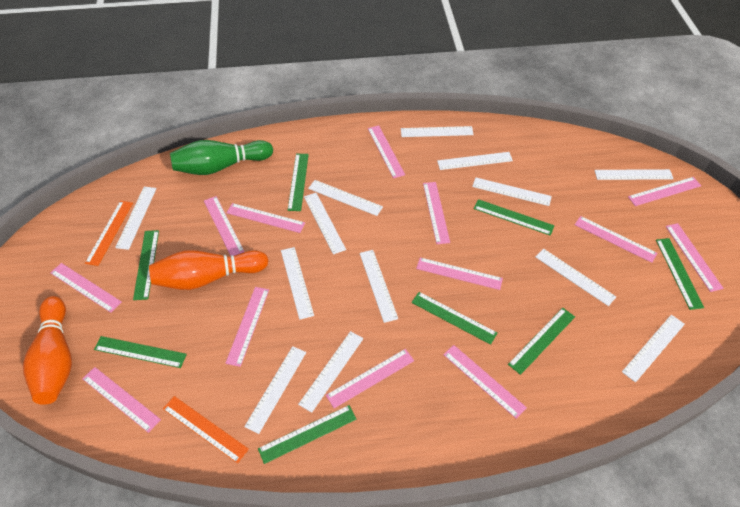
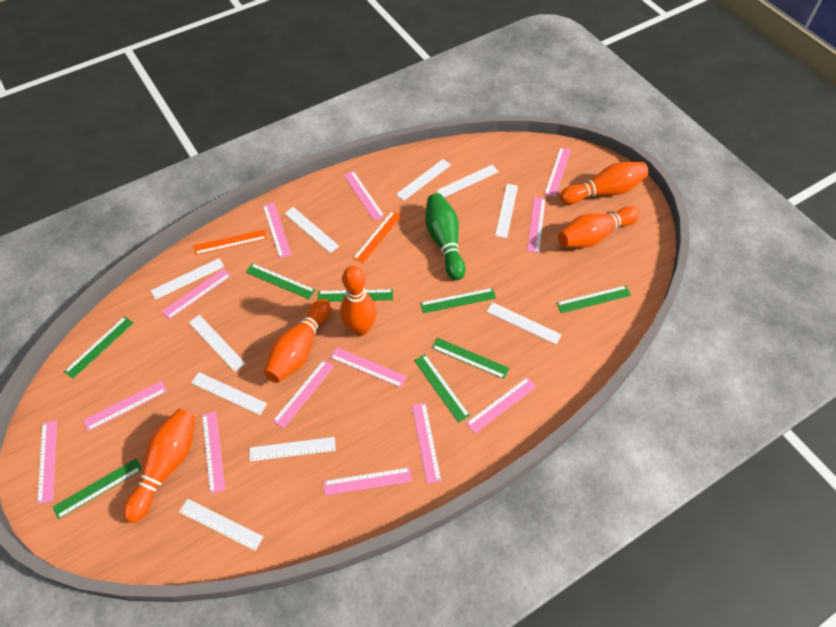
orange bowling pin: 2 -> 5
white ruler: 13 -> 10

